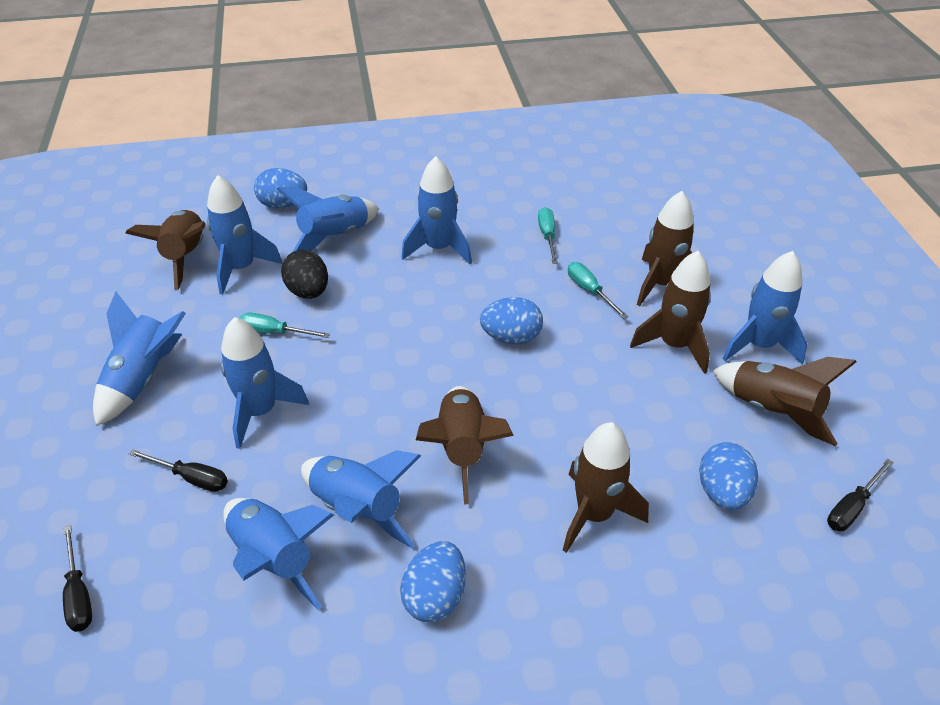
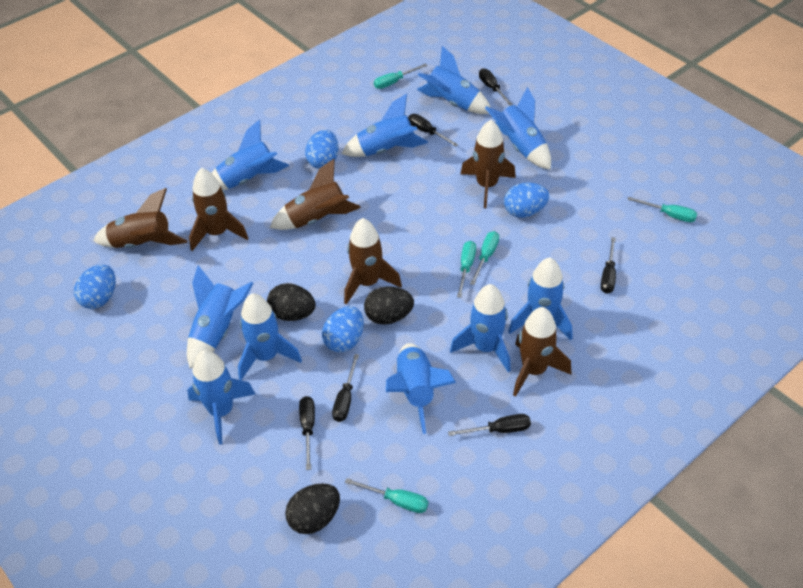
black egg: 1 -> 3
black screwdriver: 3 -> 6
blue rocket: 8 -> 10
turquoise screwdriver: 3 -> 5

